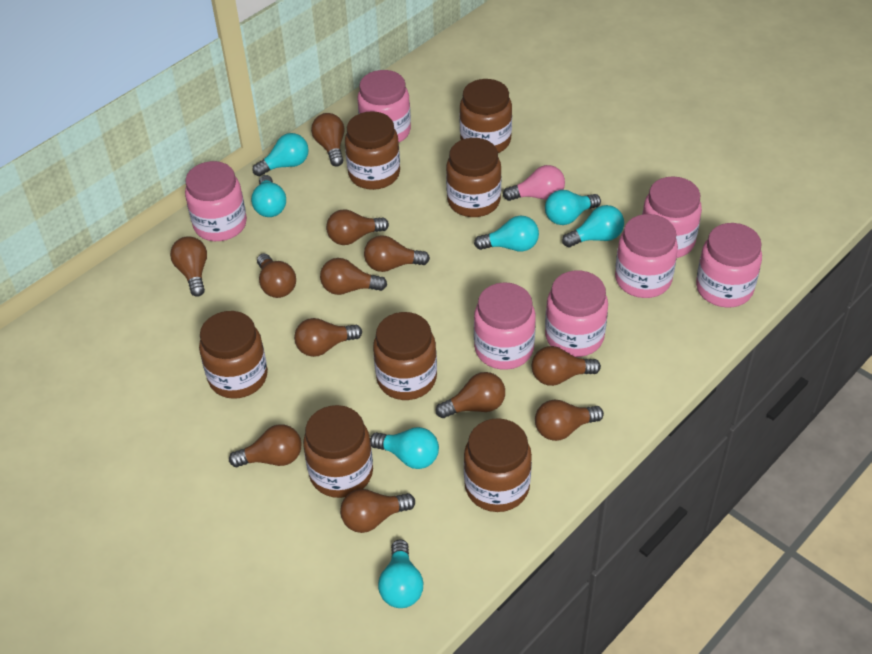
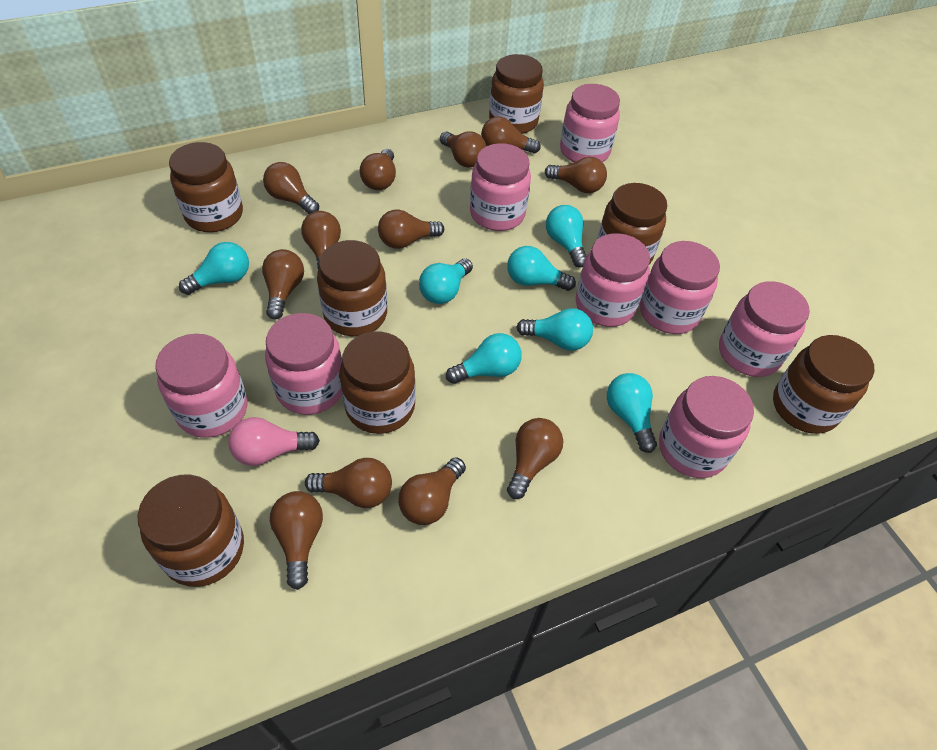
pink jar: 7 -> 8

